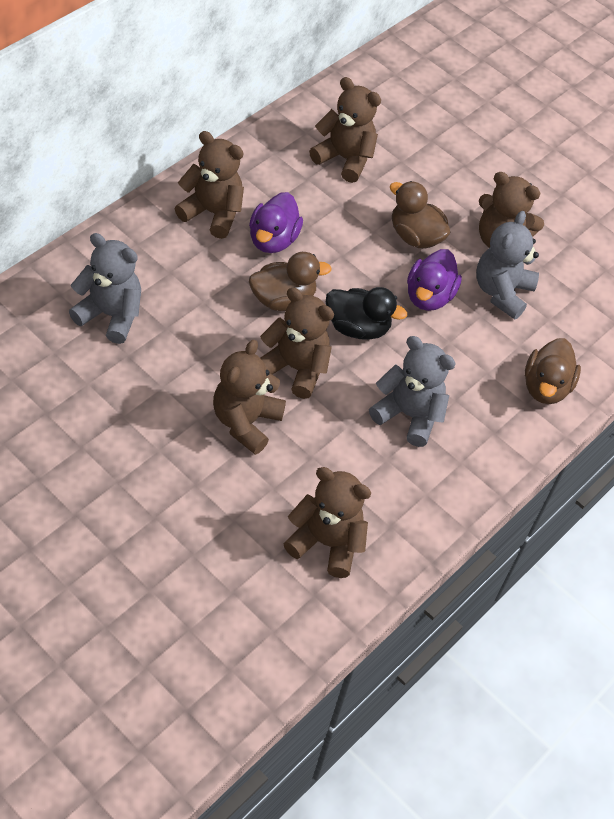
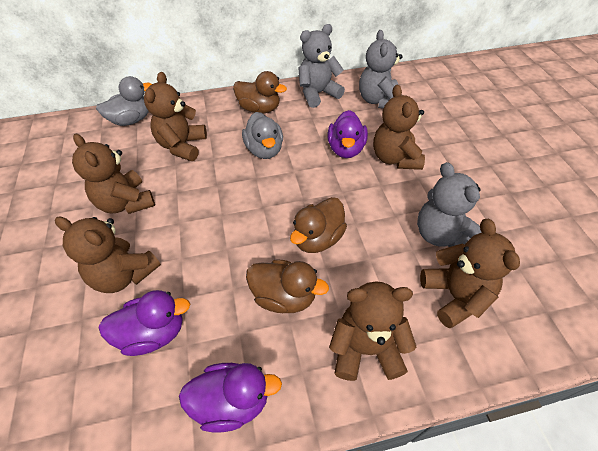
black duck: 1 -> 0
grey duck: 0 -> 2
purple duck: 2 -> 3

